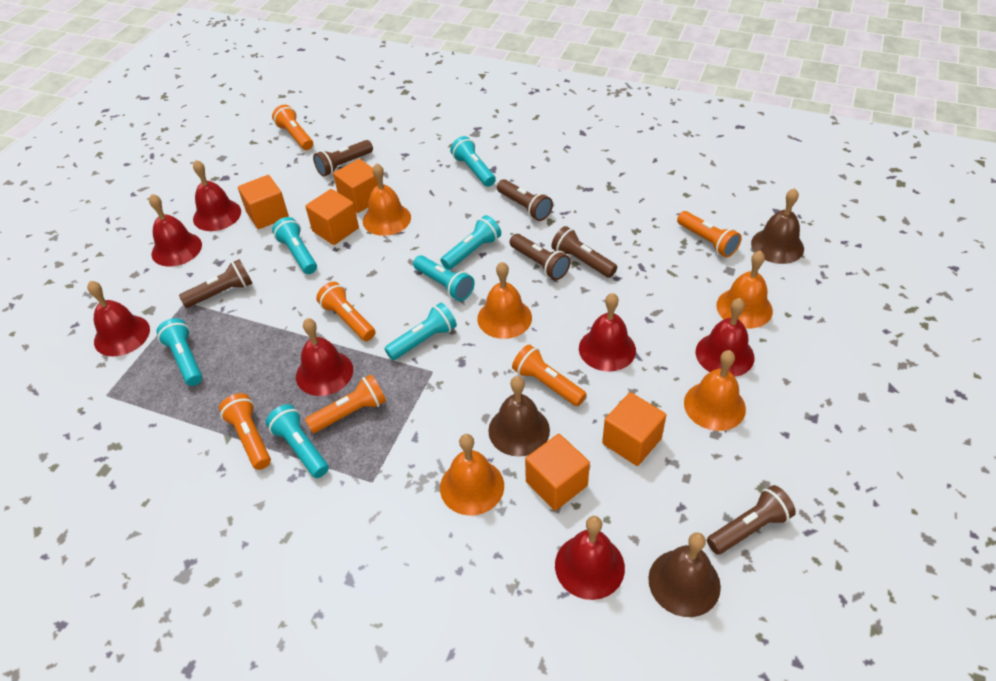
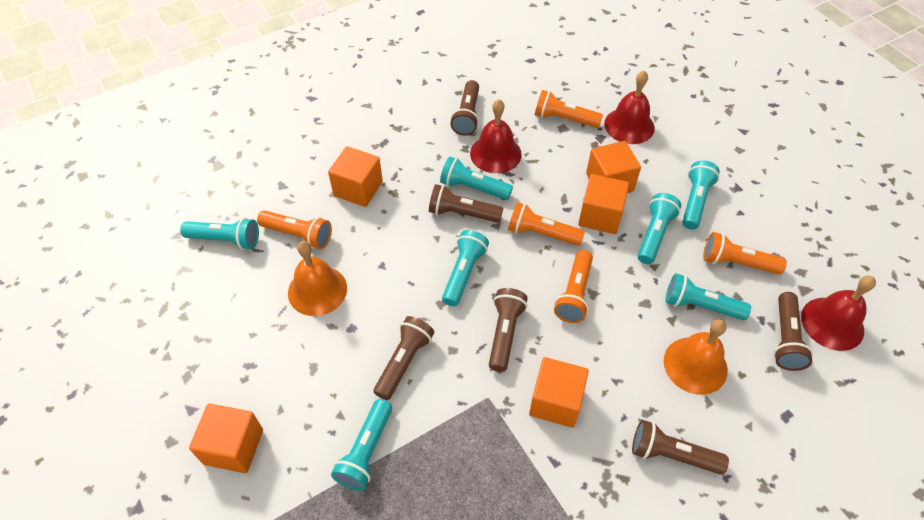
brown bell: 3 -> 0
orange bell: 5 -> 2
orange flashlight: 6 -> 5
red bell: 7 -> 3

